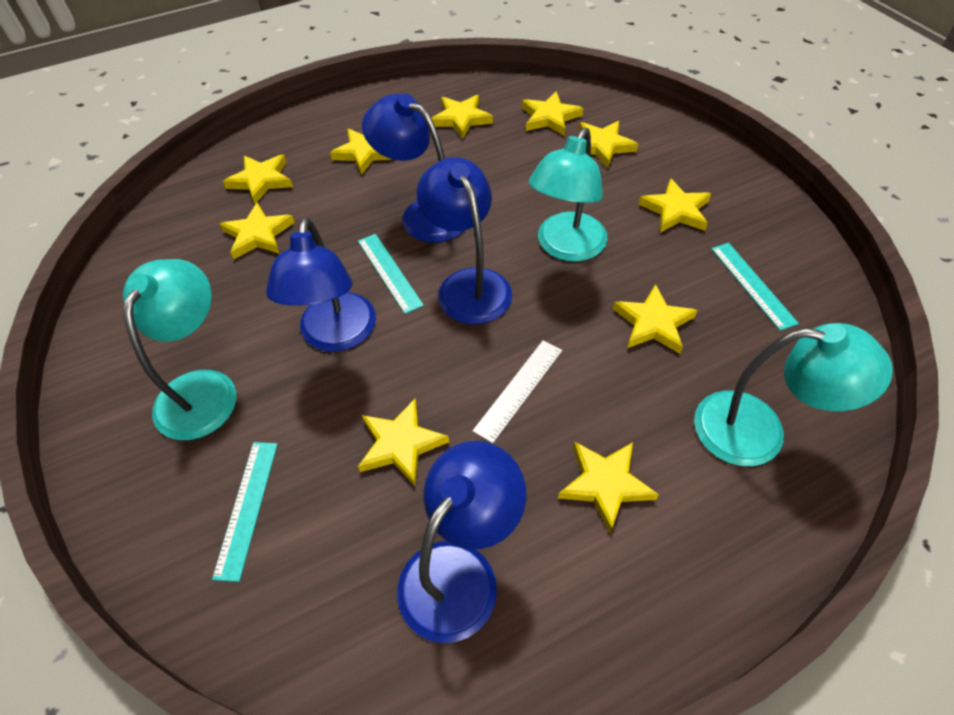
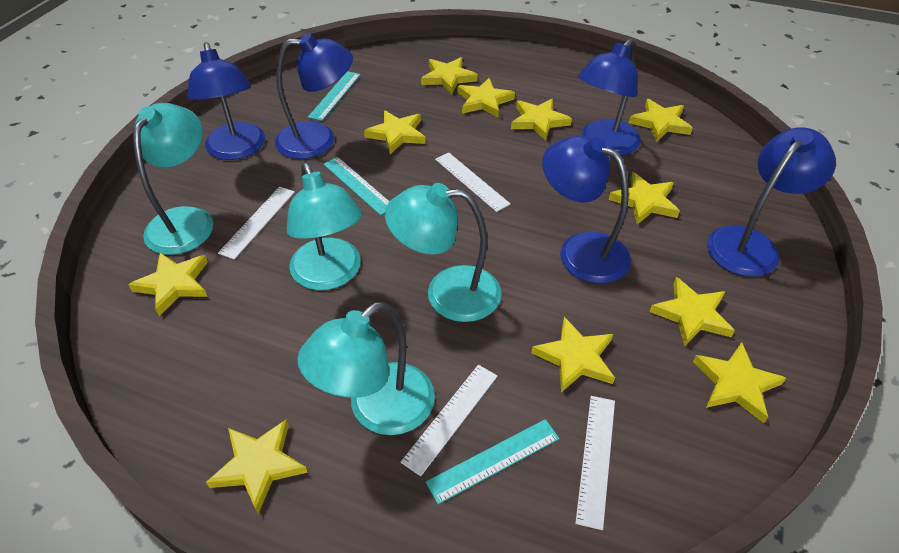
blue lamp: 4 -> 5
turquoise lamp: 3 -> 4
white ruler: 1 -> 4
yellow star: 10 -> 11

